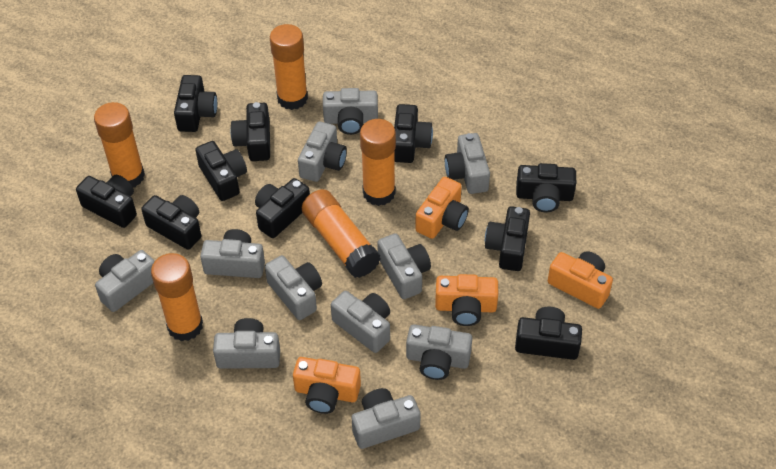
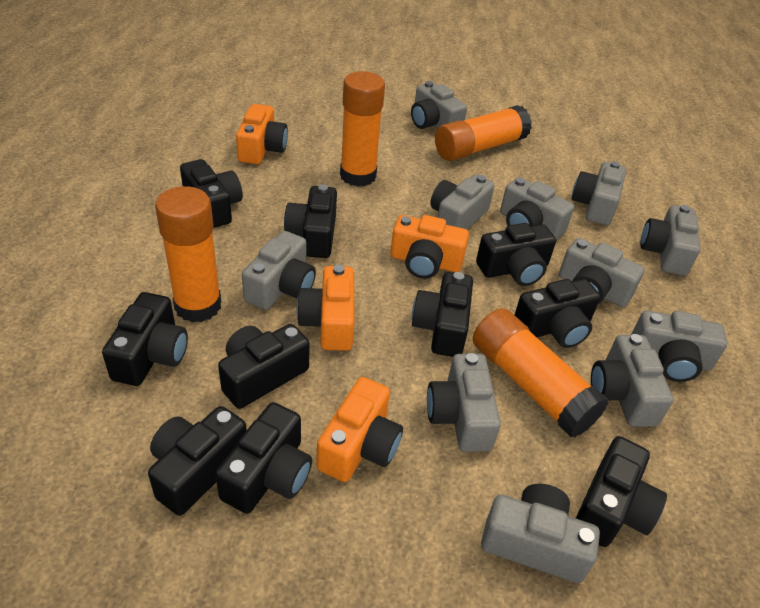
orange glue stick: 5 -> 4

